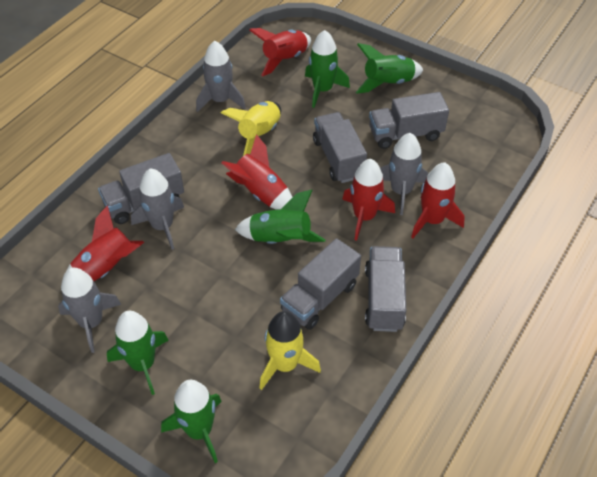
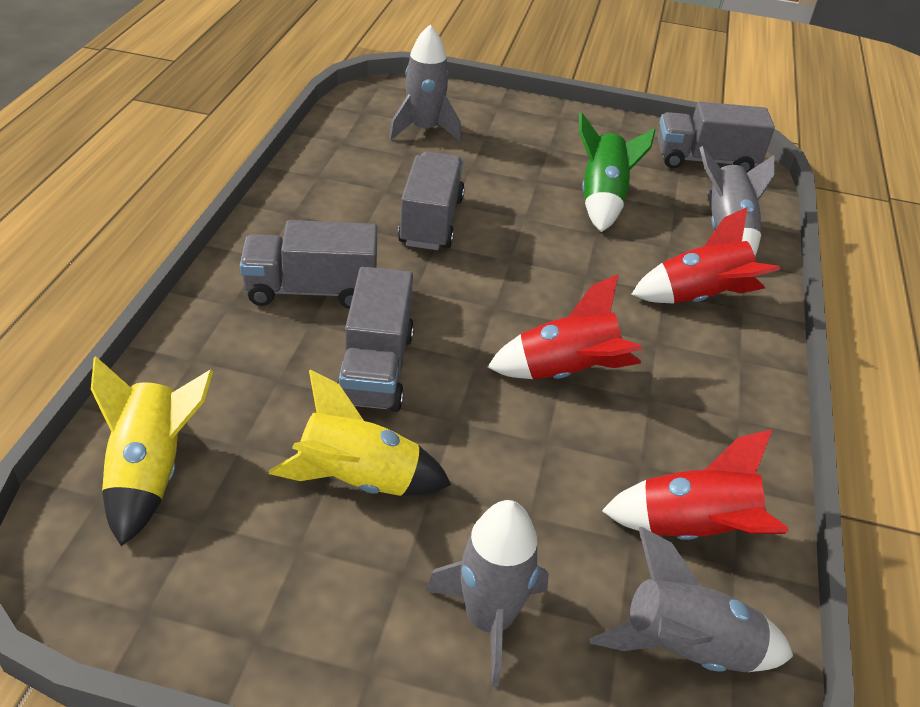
green rocket: 5 -> 1
grey truck: 5 -> 4
red rocket: 5 -> 3

